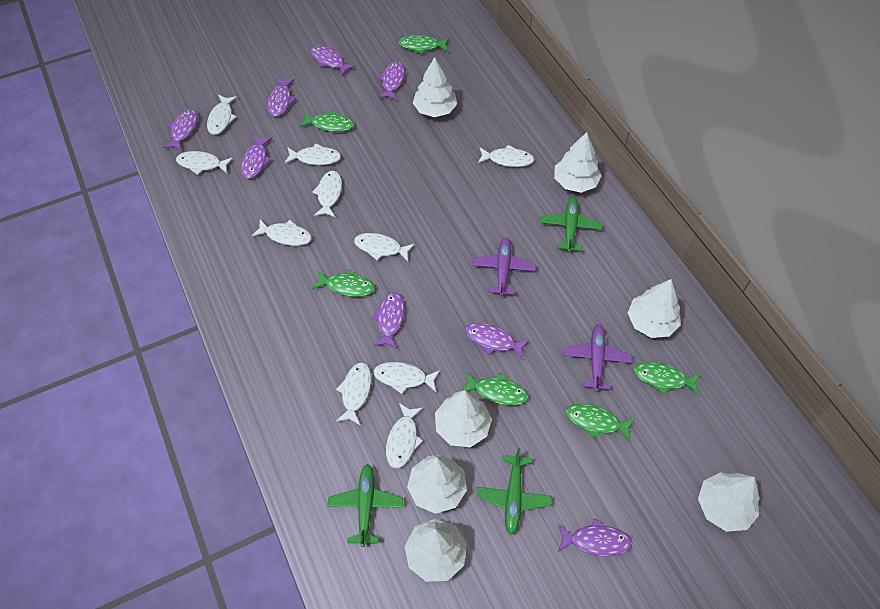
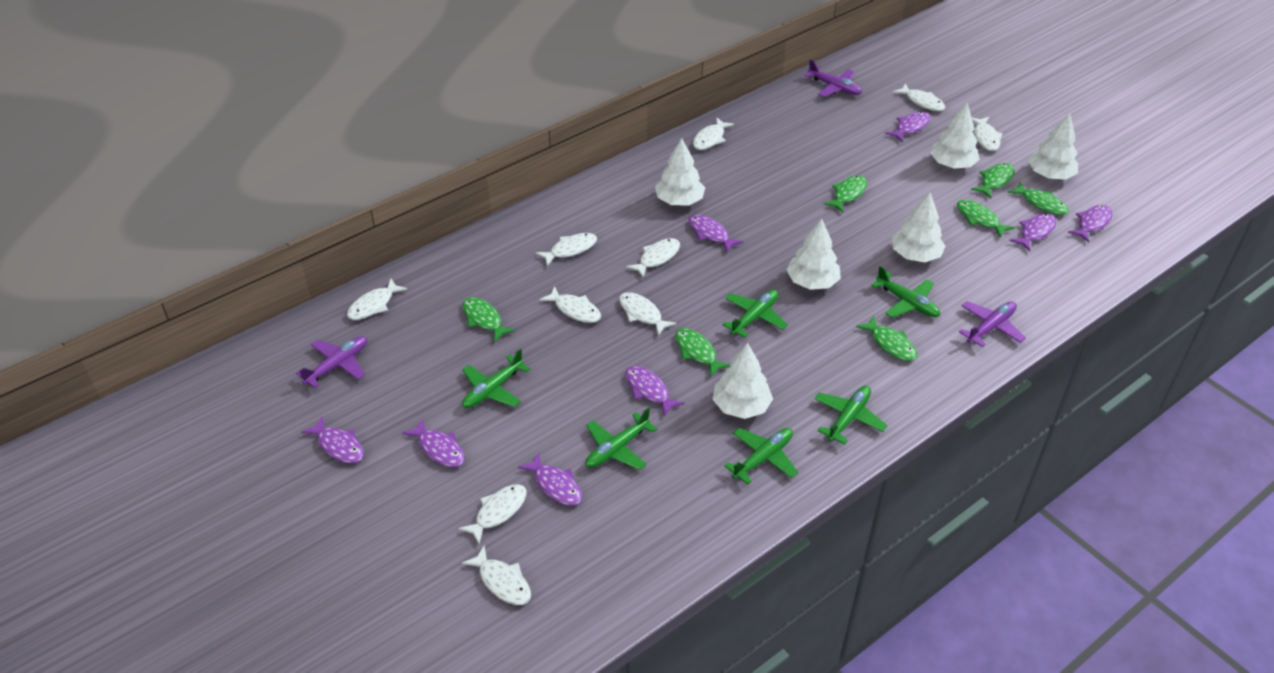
green fish: 6 -> 7
green plane: 3 -> 6
purple plane: 2 -> 3
white tree: 7 -> 6

